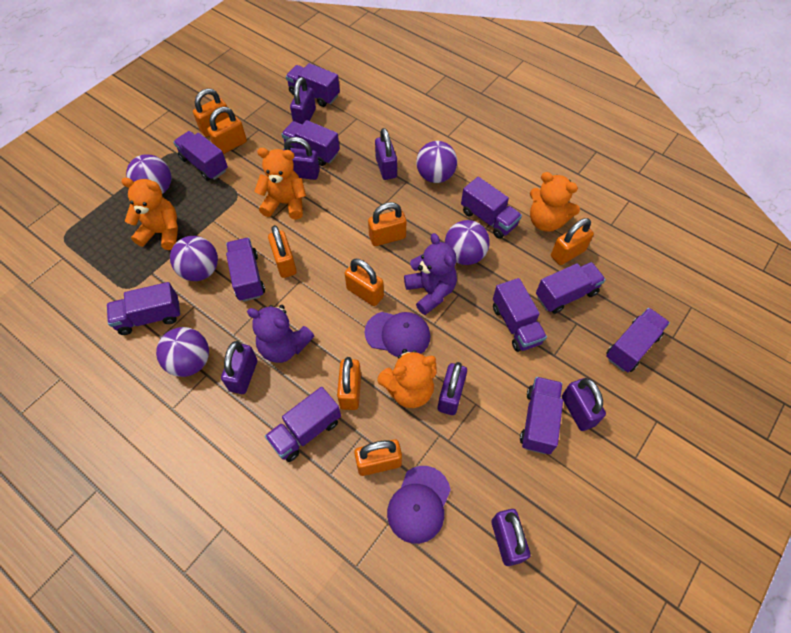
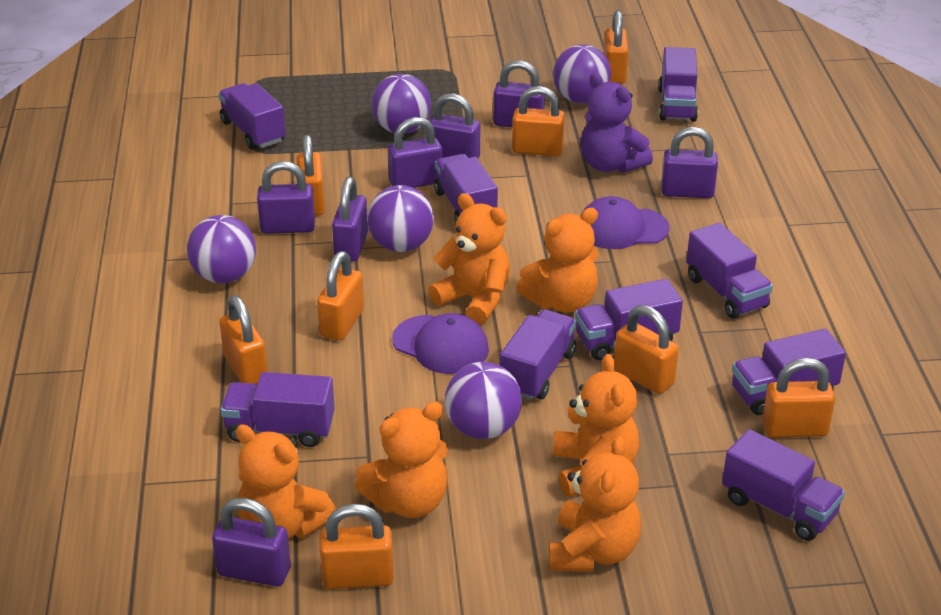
orange teddy bear: 4 -> 6
purple teddy bear: 2 -> 1
purple truck: 11 -> 9

